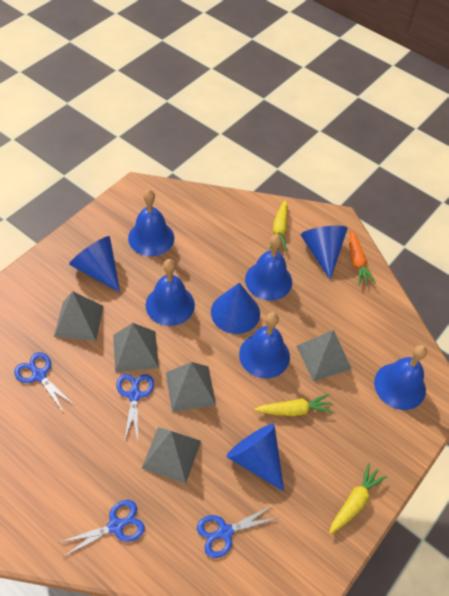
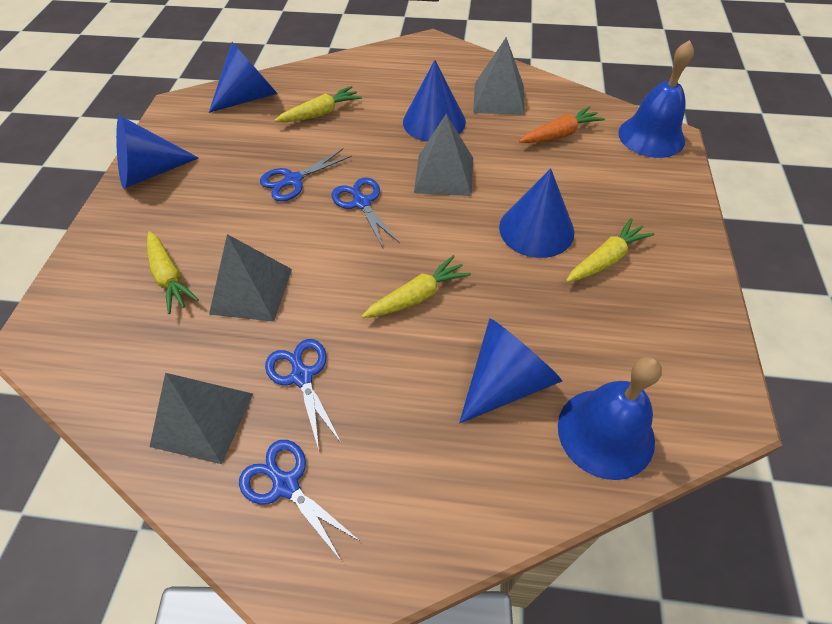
blue bell: 5 -> 2
blue cone: 4 -> 5
grey pyramid: 5 -> 4
yellow carrot: 3 -> 4

